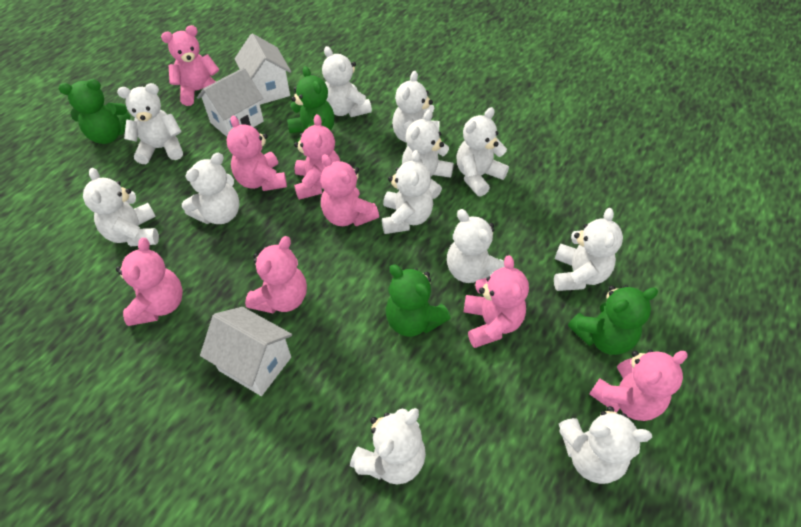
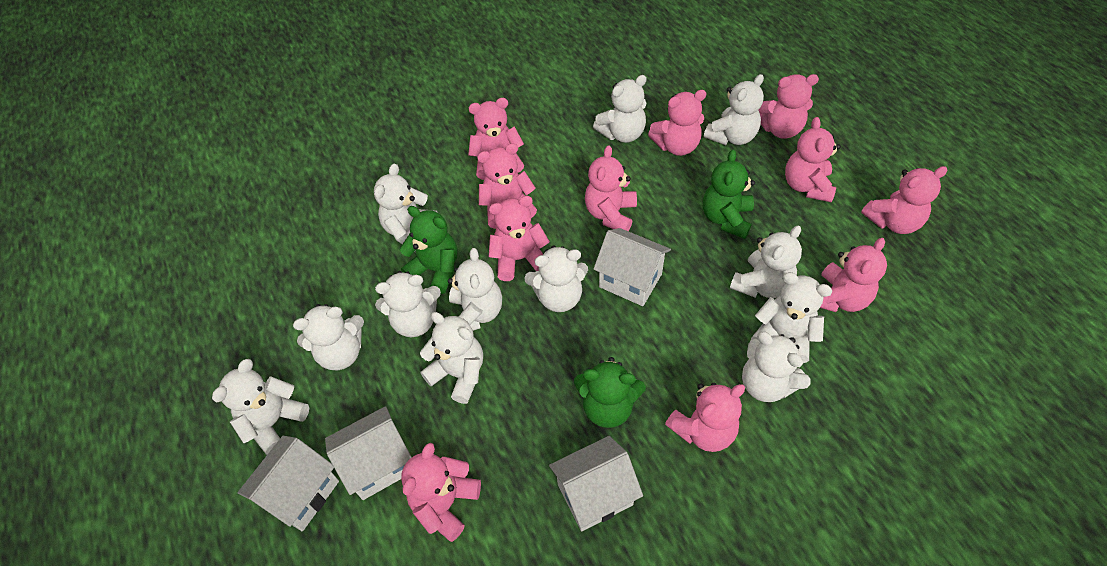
green teddy bear: 4 -> 3
pink teddy bear: 8 -> 11
white house: 3 -> 4

